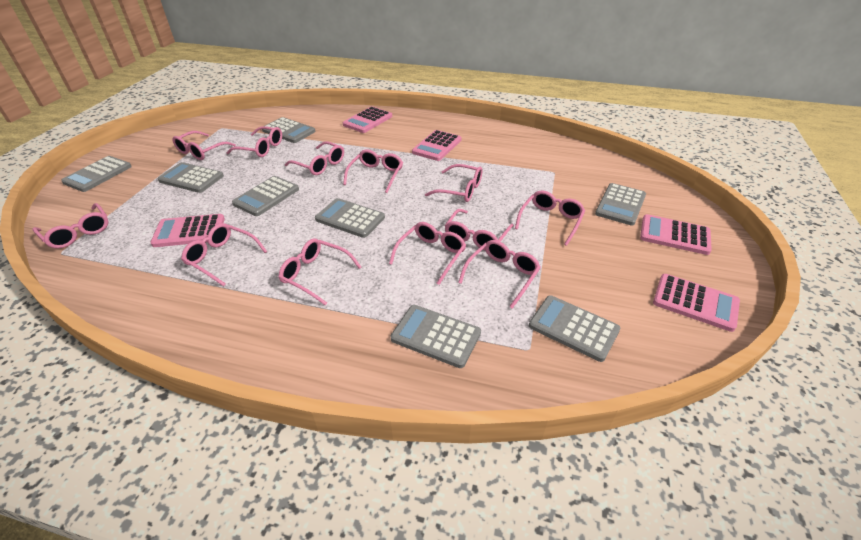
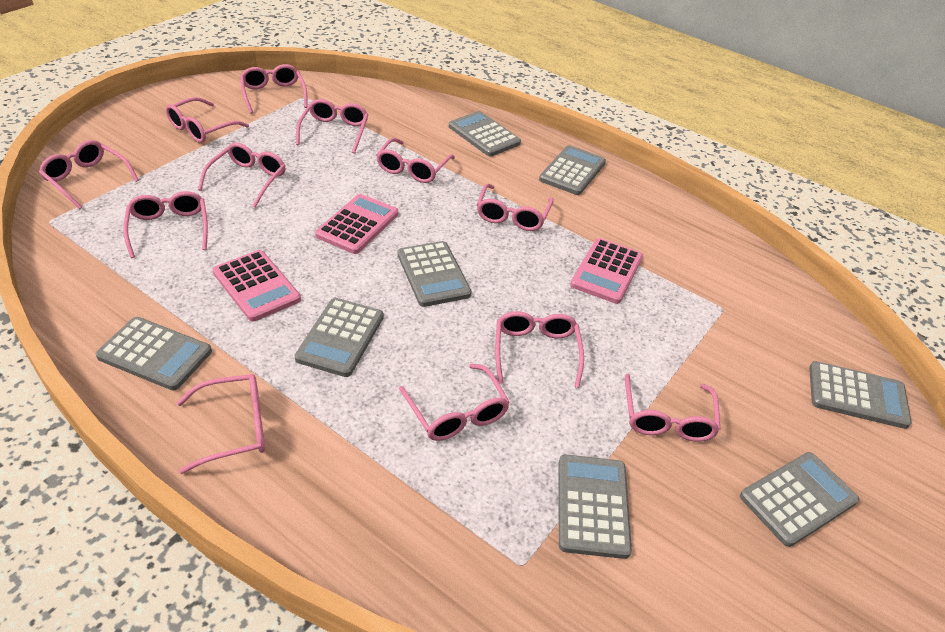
pink calculator: 5 -> 3

